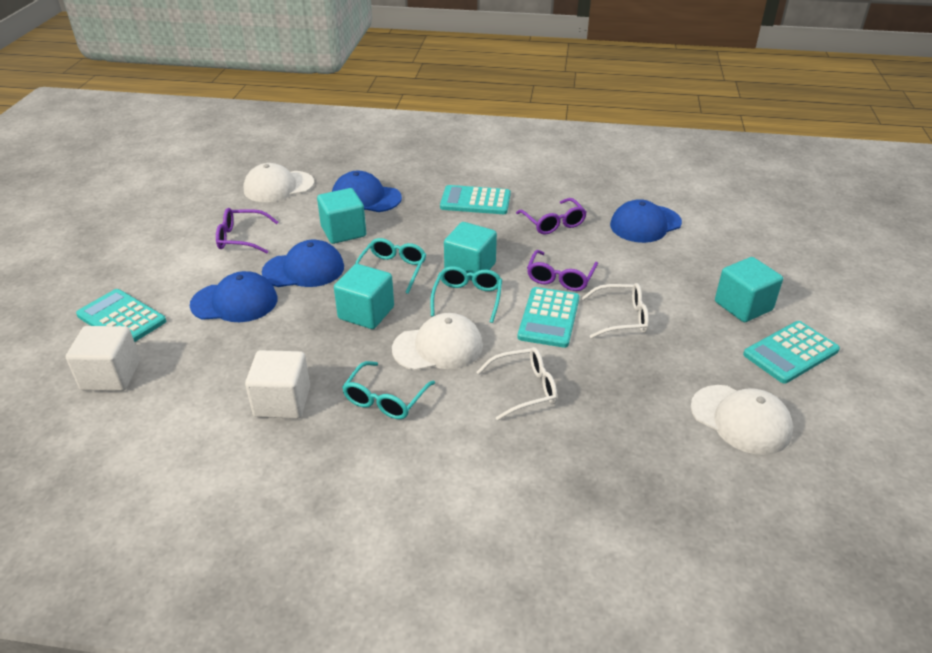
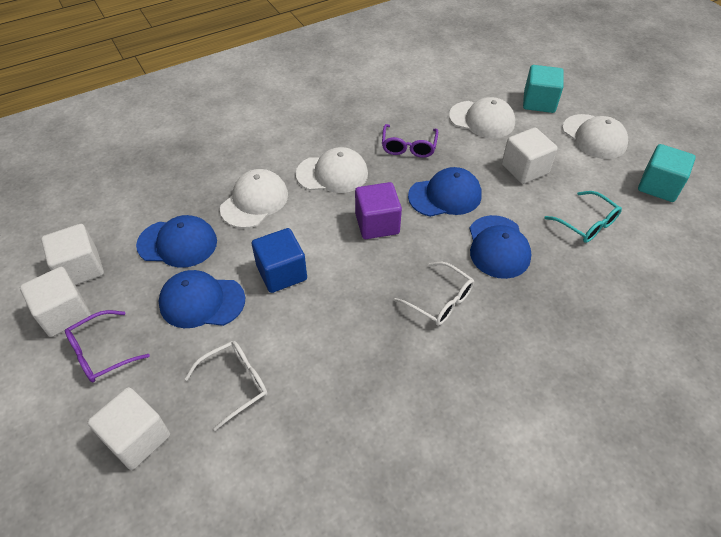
blue cube: 0 -> 1
purple cube: 0 -> 1
purple glasses: 3 -> 2
turquoise calculator: 4 -> 0
turquoise cube: 4 -> 2
turquoise glasses: 3 -> 1
white cap: 3 -> 4
white cube: 2 -> 4

